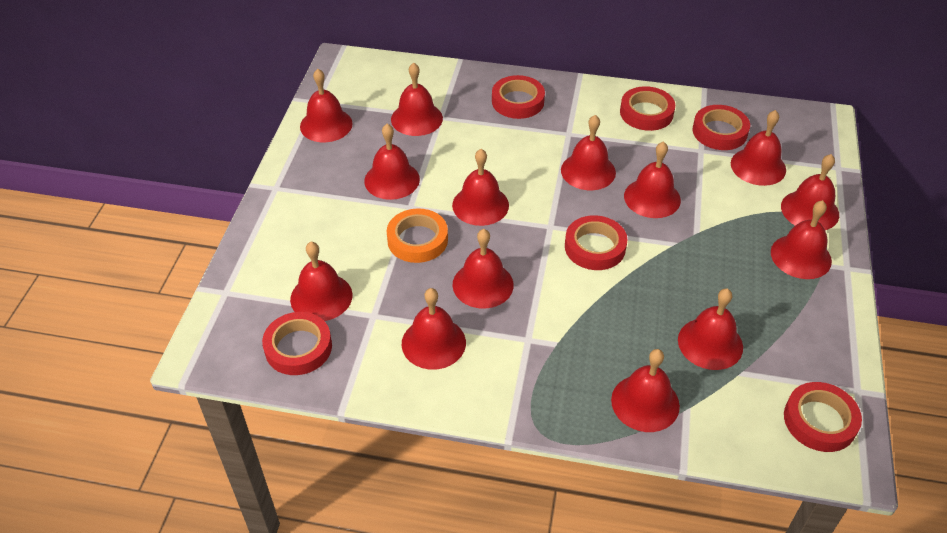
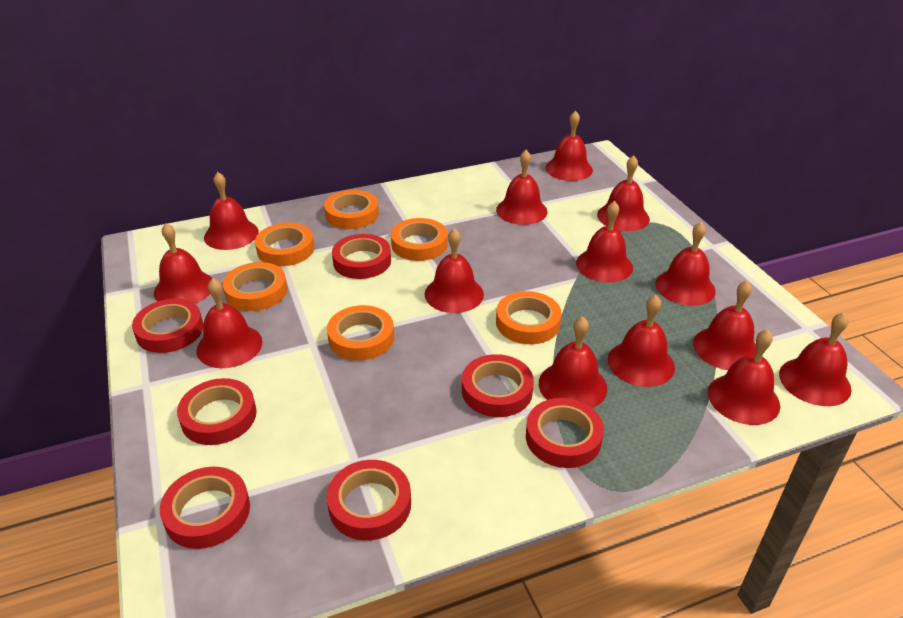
orange tape: 1 -> 6
red tape: 6 -> 7

